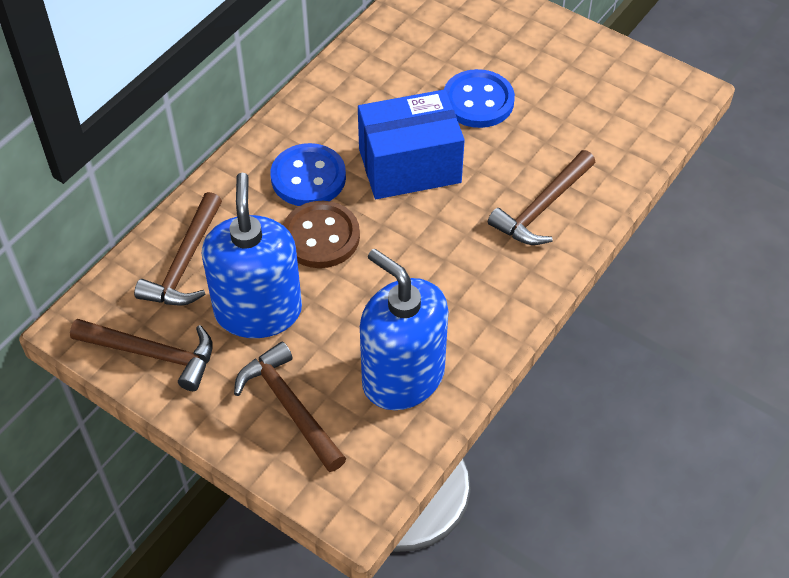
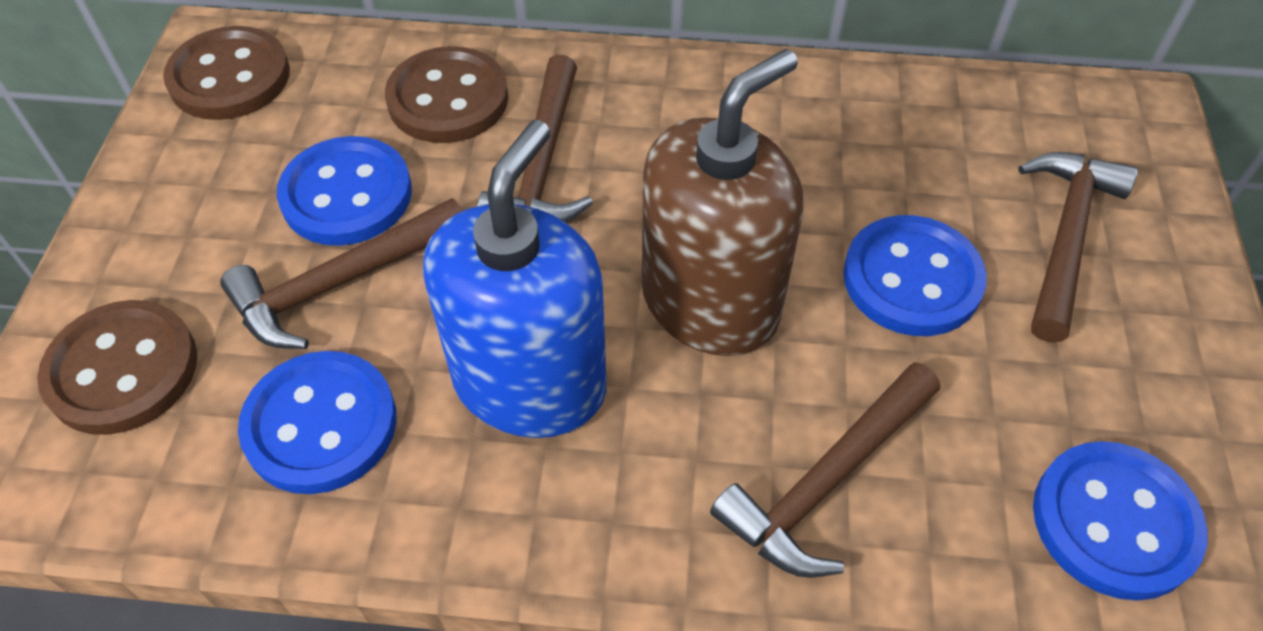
blue box: 1 -> 0
blue button: 2 -> 4
blue soap dispenser: 2 -> 1
brown button: 1 -> 3
brown soap dispenser: 0 -> 1

